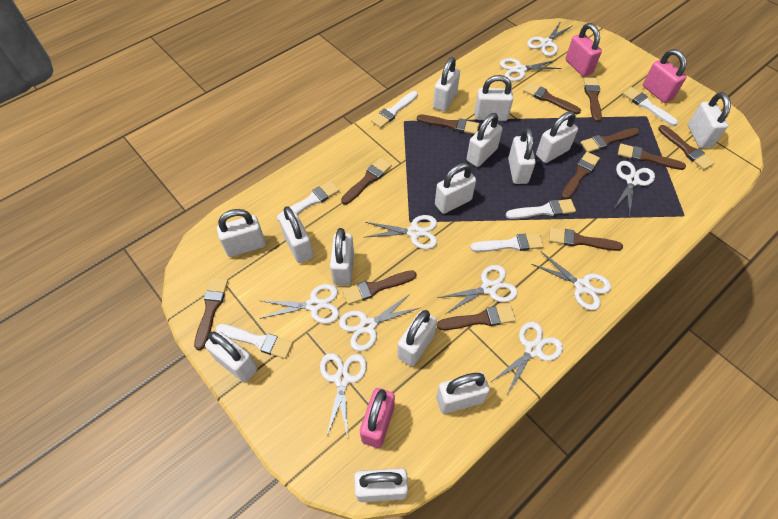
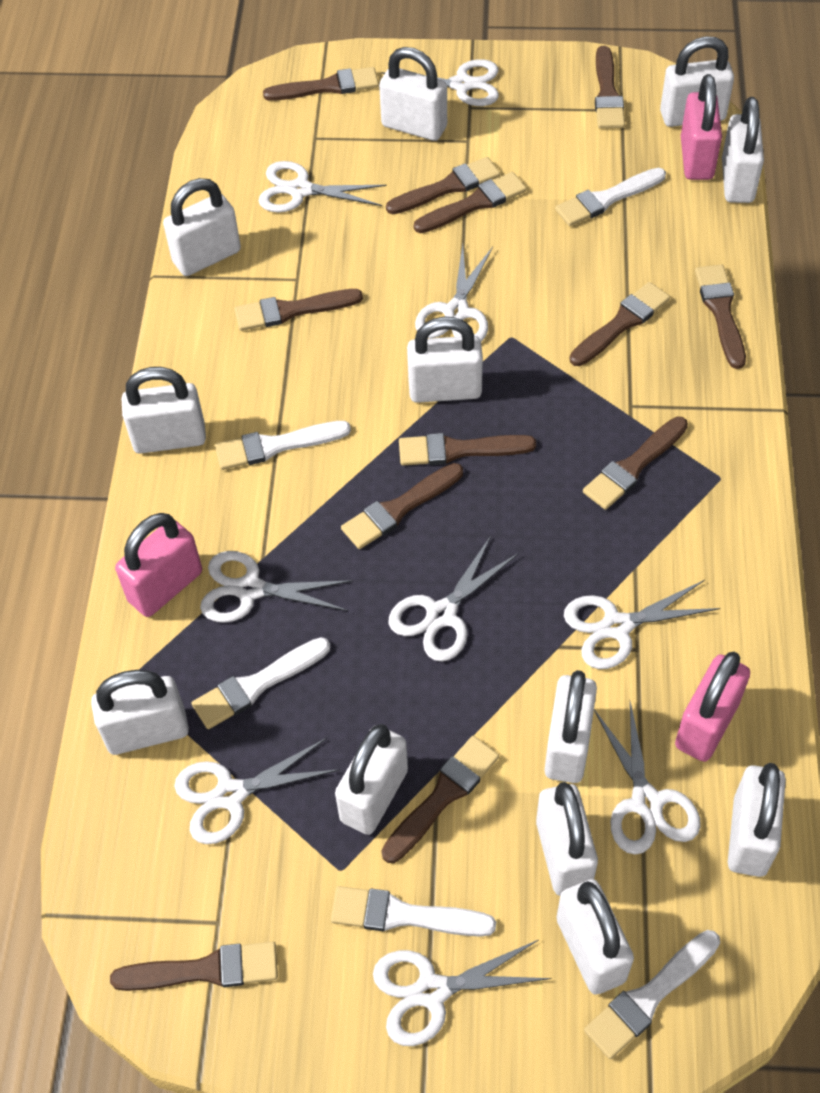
white brush: 6 -> 5
white padlock: 14 -> 12
white scissors: 10 -> 9

